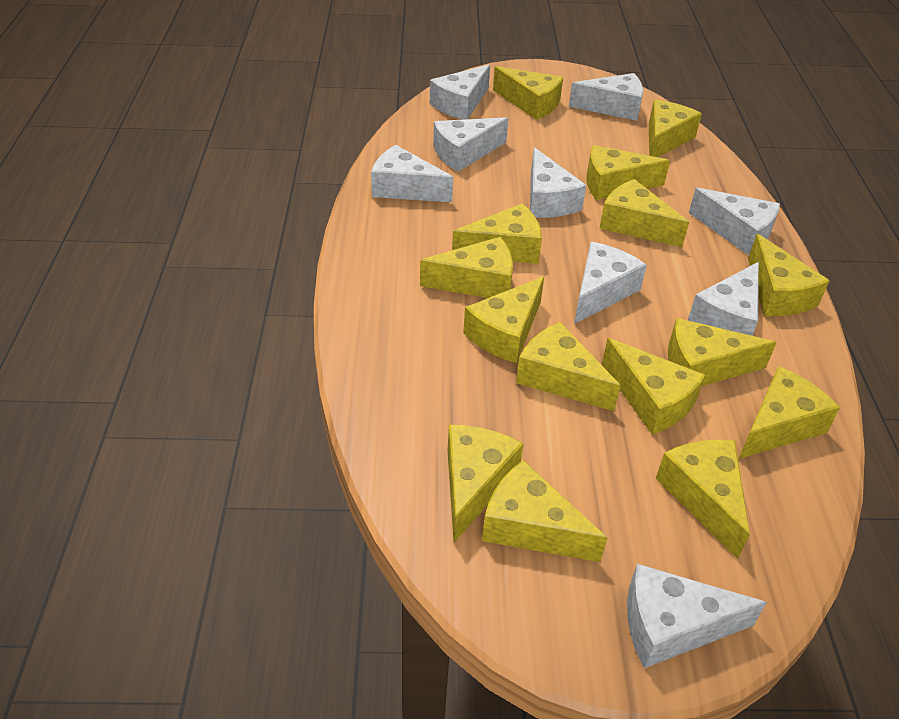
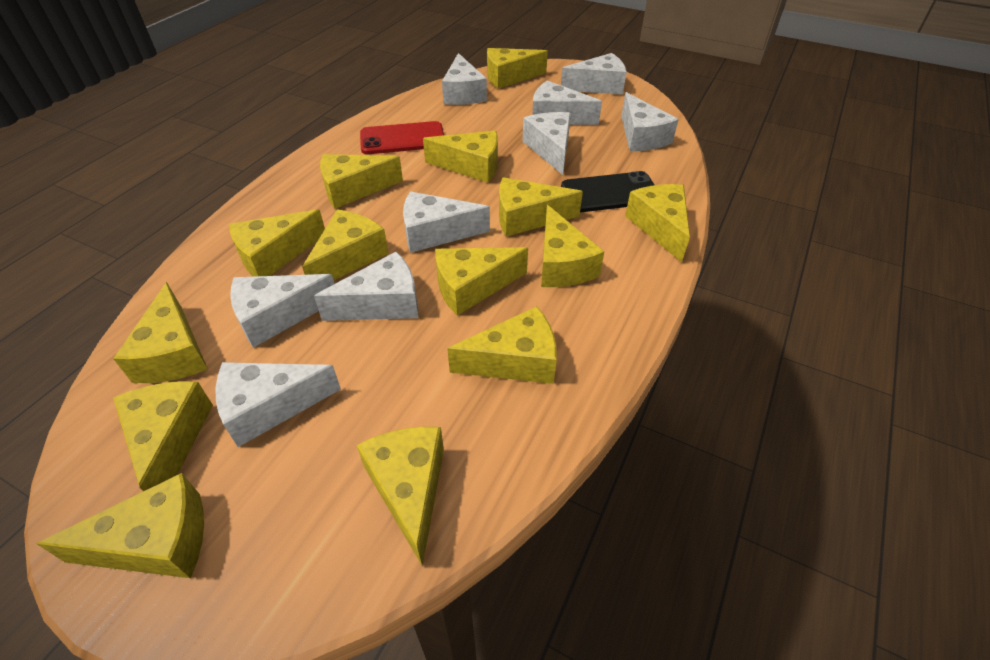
black phone: 0 -> 1
red phone: 0 -> 1
yellow cheese: 15 -> 14

